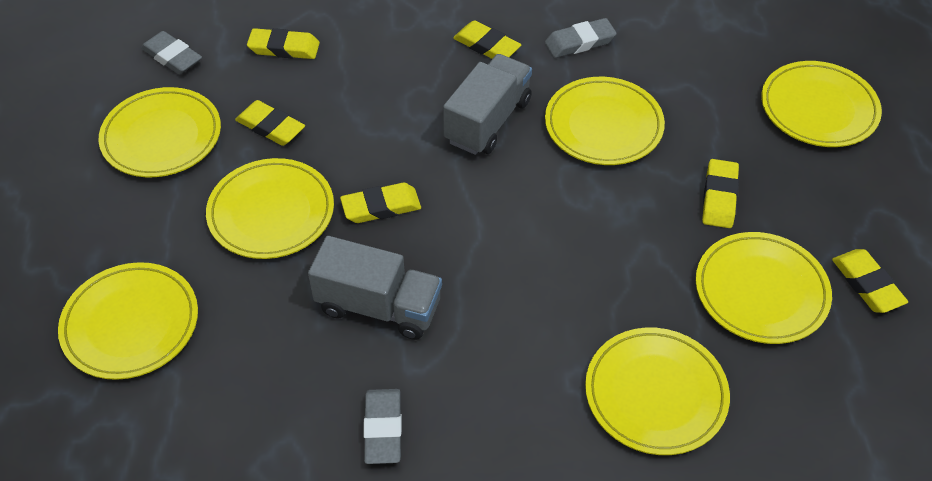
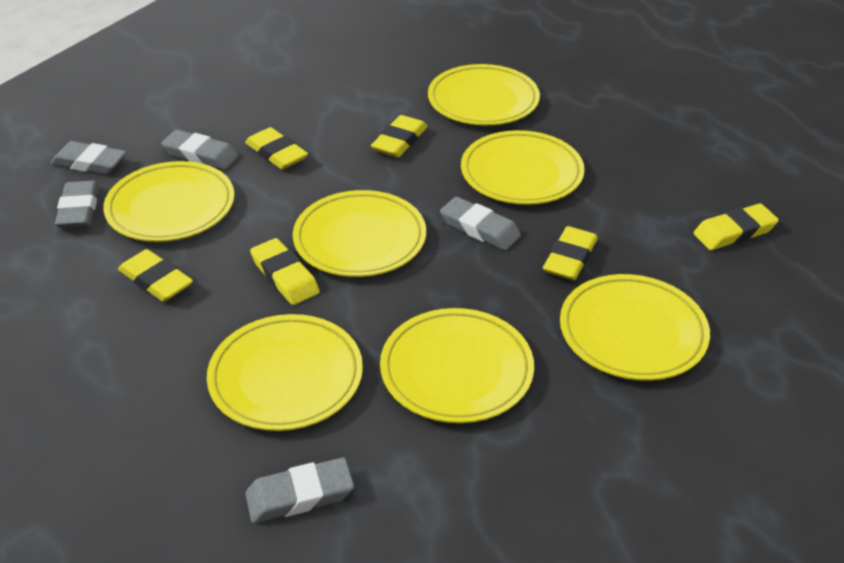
grey eraser: 3 -> 5
grey truck: 2 -> 0

